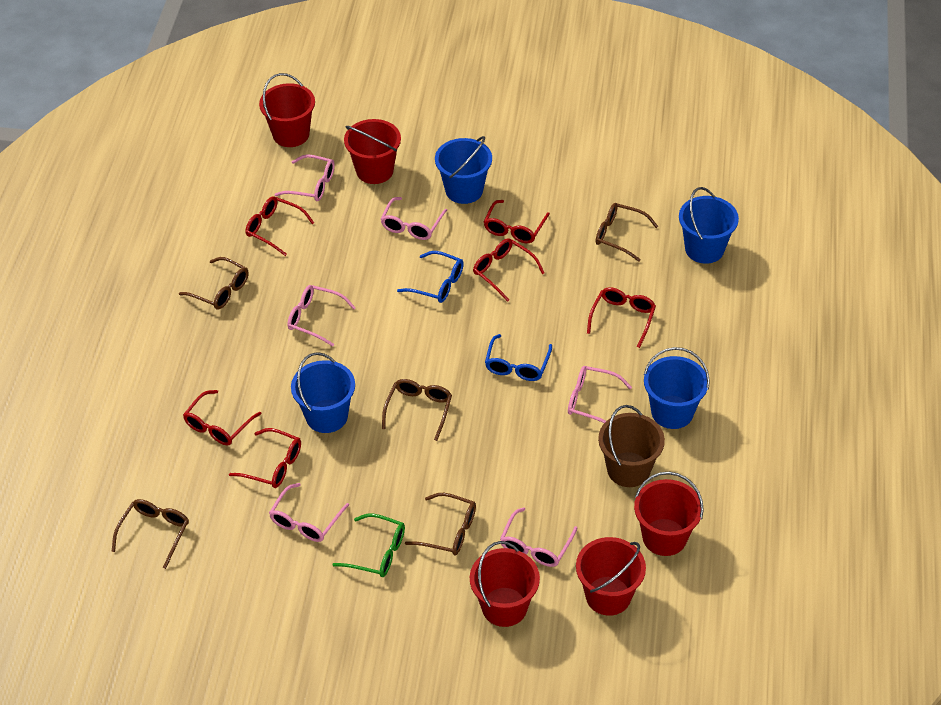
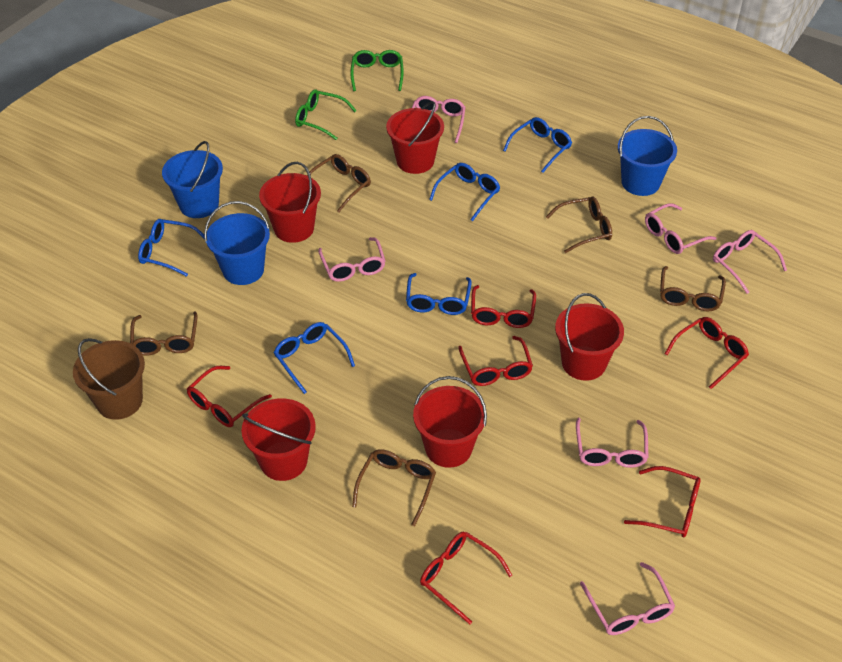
blue bucket: 4 -> 3
blue glasses: 2 -> 5
green glasses: 1 -> 2

